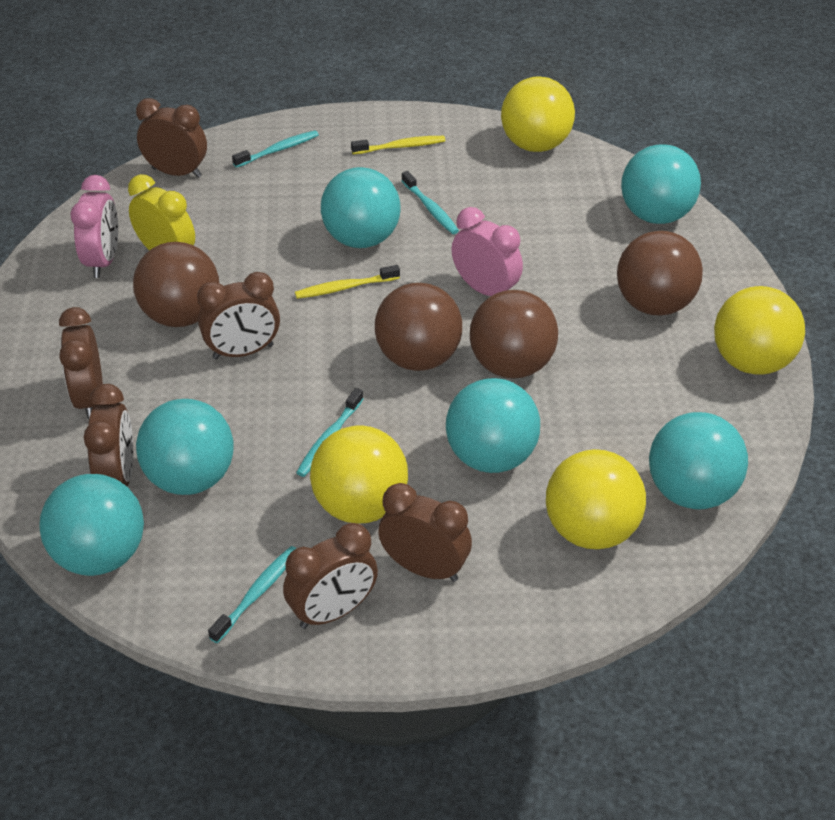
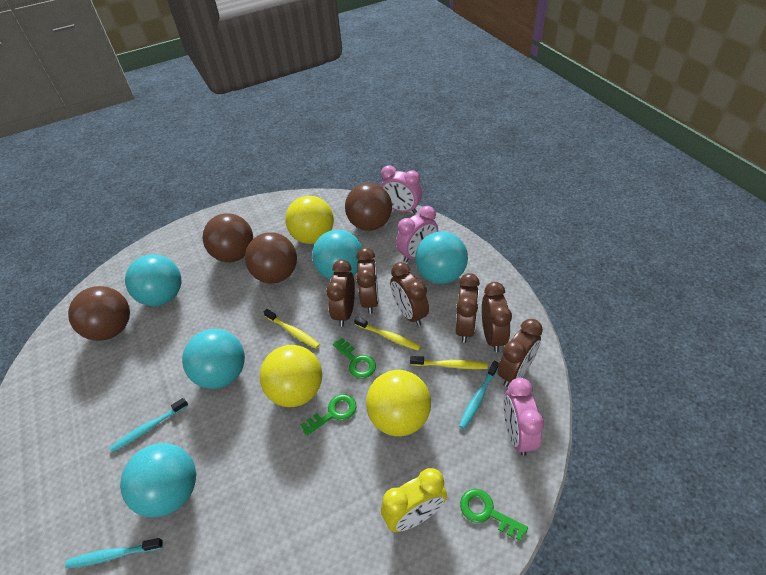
green key: 0 -> 3
pink clock: 2 -> 3
turquoise ball: 6 -> 5
turquoise toothbrush: 4 -> 3
yellow ball: 4 -> 3
yellow toothbrush: 2 -> 3

